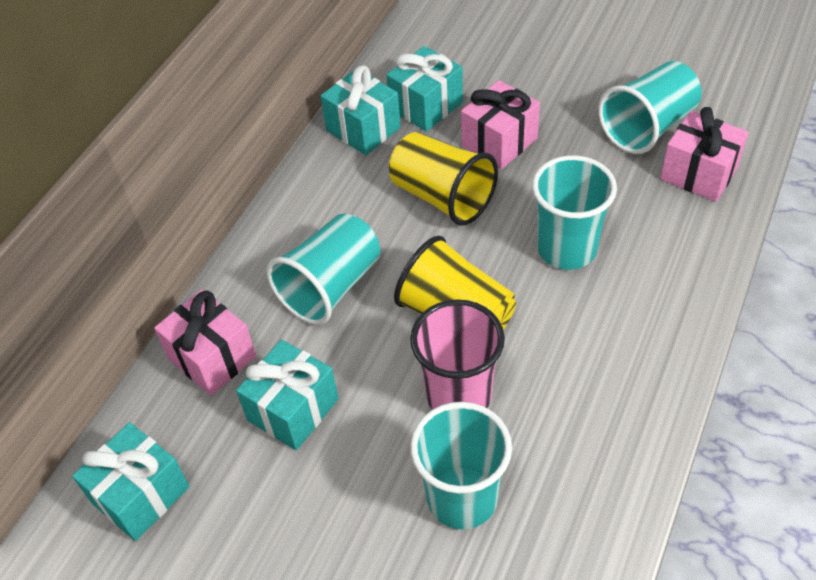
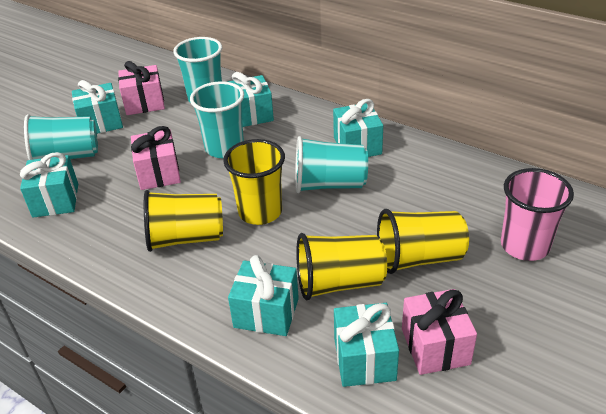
turquoise gift: 4 -> 6
yellow cup: 2 -> 4

